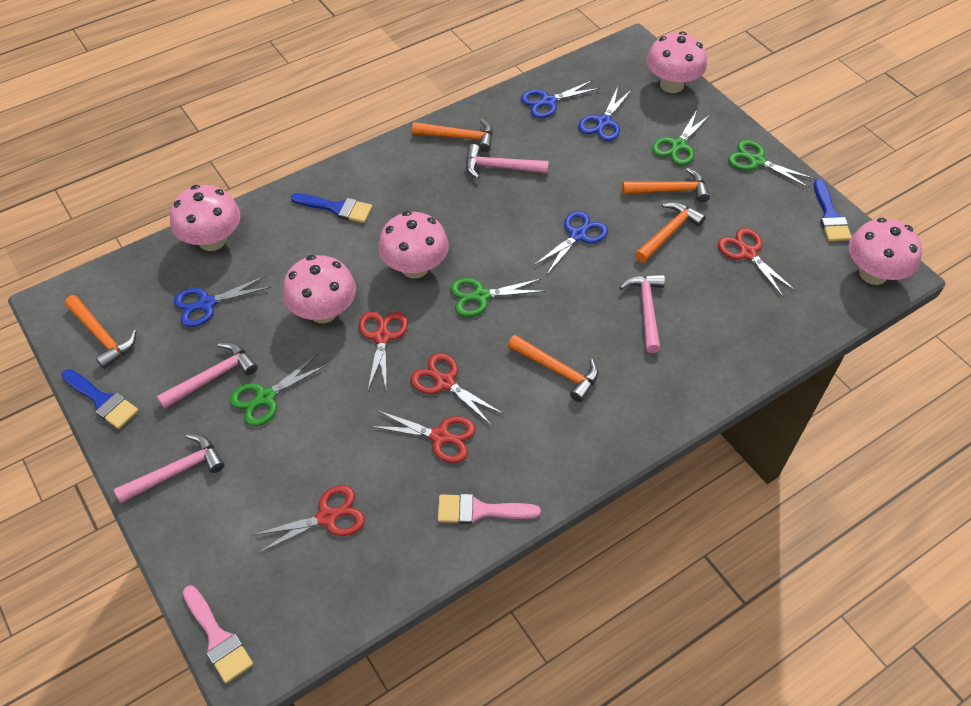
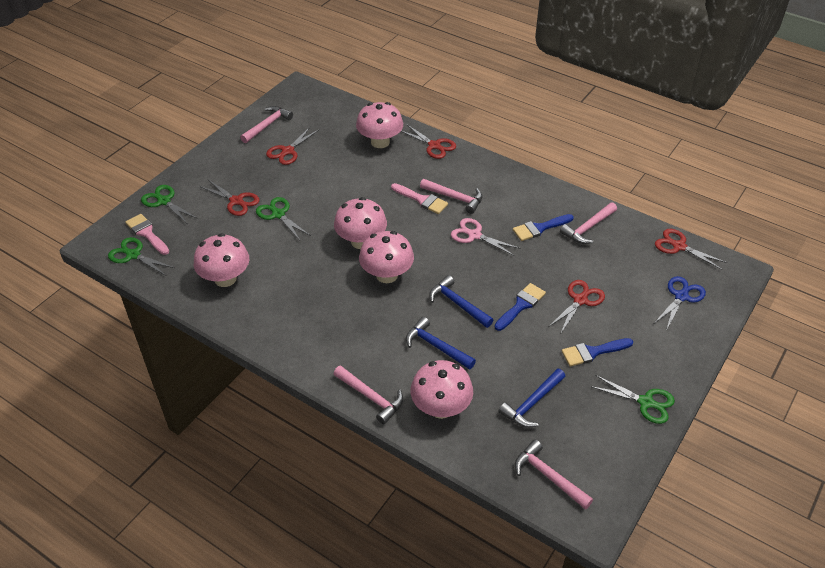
blue hammer: 0 -> 3
blue scissors: 4 -> 1
orange hammer: 5 -> 0
pink hammer: 4 -> 5
pink scissors: 0 -> 1

